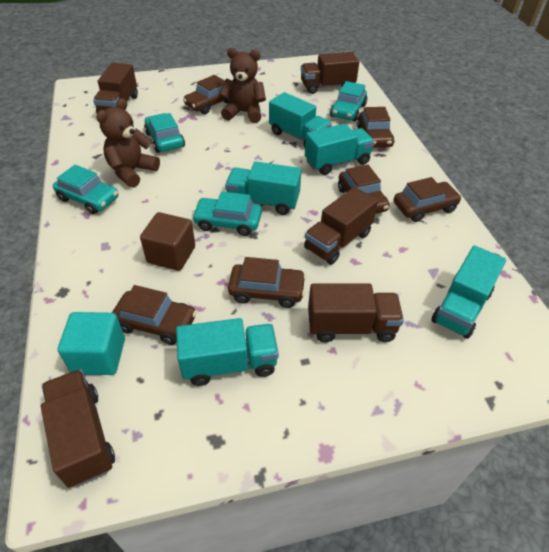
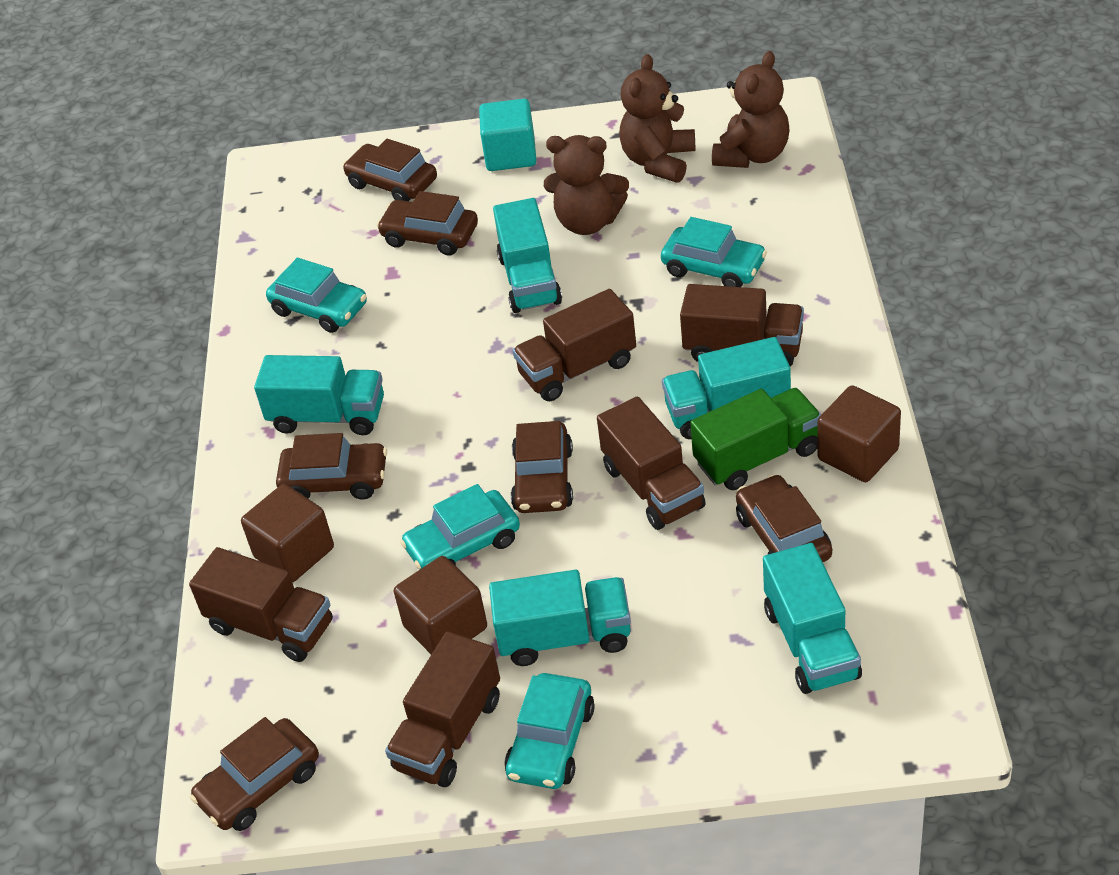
brown cube: 1 -> 3
brown teddy bear: 2 -> 3
green truck: 0 -> 1

